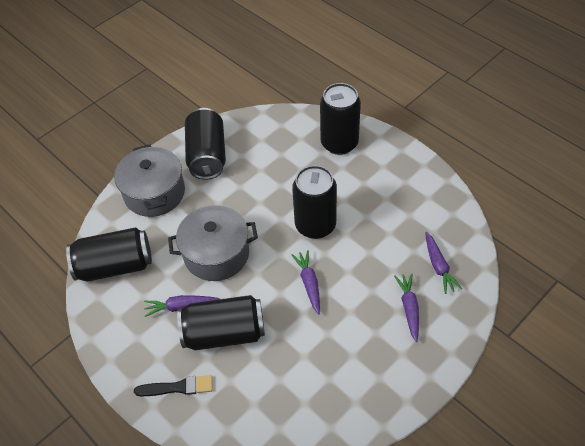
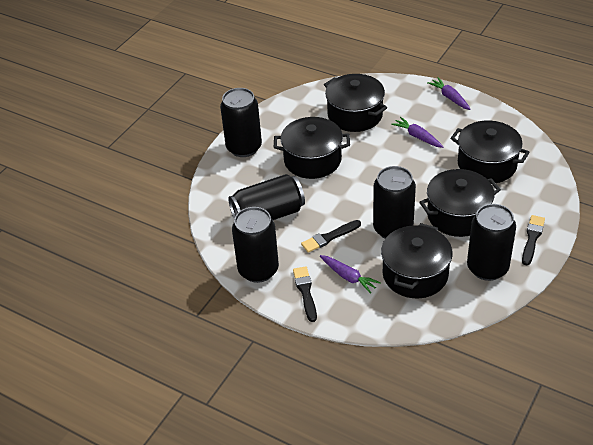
black brush: 1 -> 3
black pot: 0 -> 5
grey pot: 2 -> 0
purple carrot: 4 -> 3

